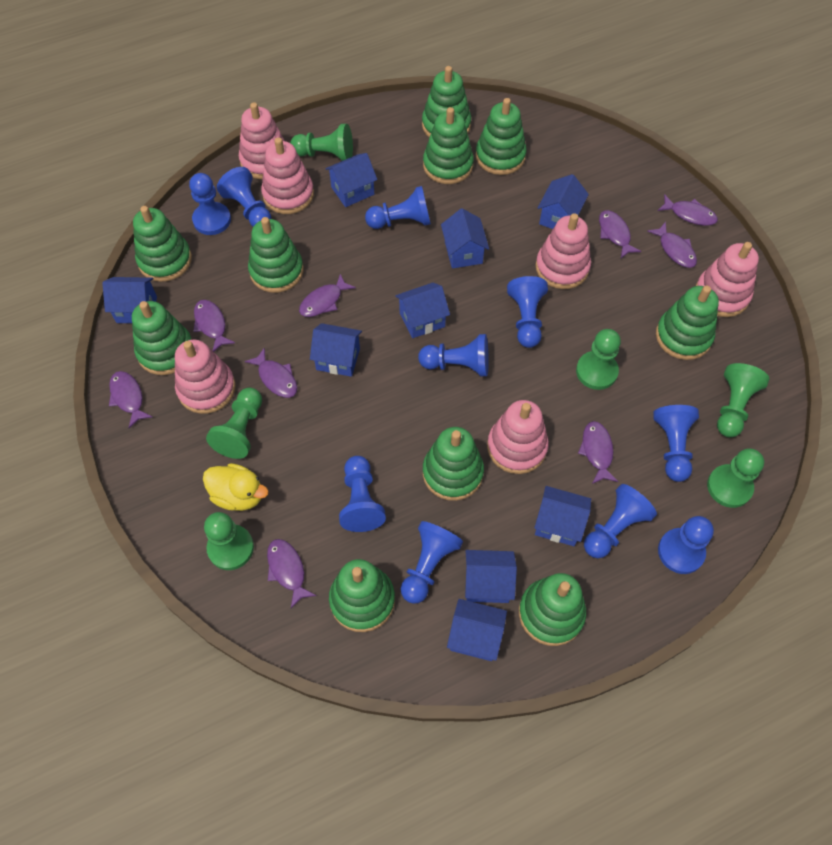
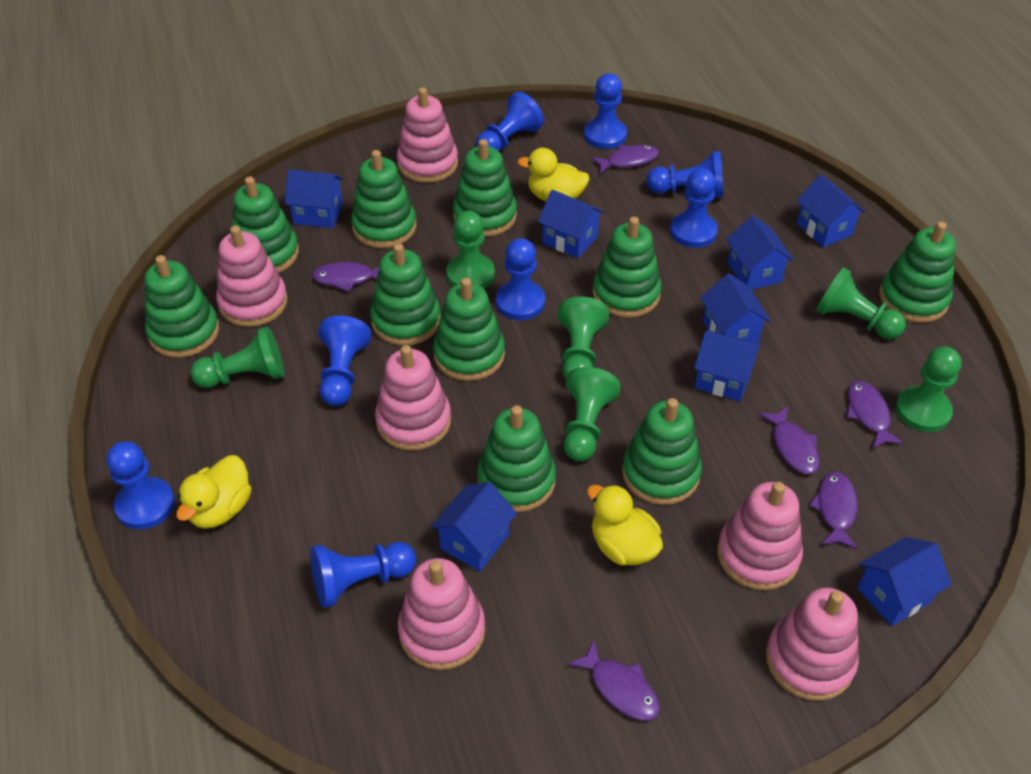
blue house: 9 -> 8
blue pawn: 10 -> 8
purple fish: 9 -> 6
yellow duck: 1 -> 3

